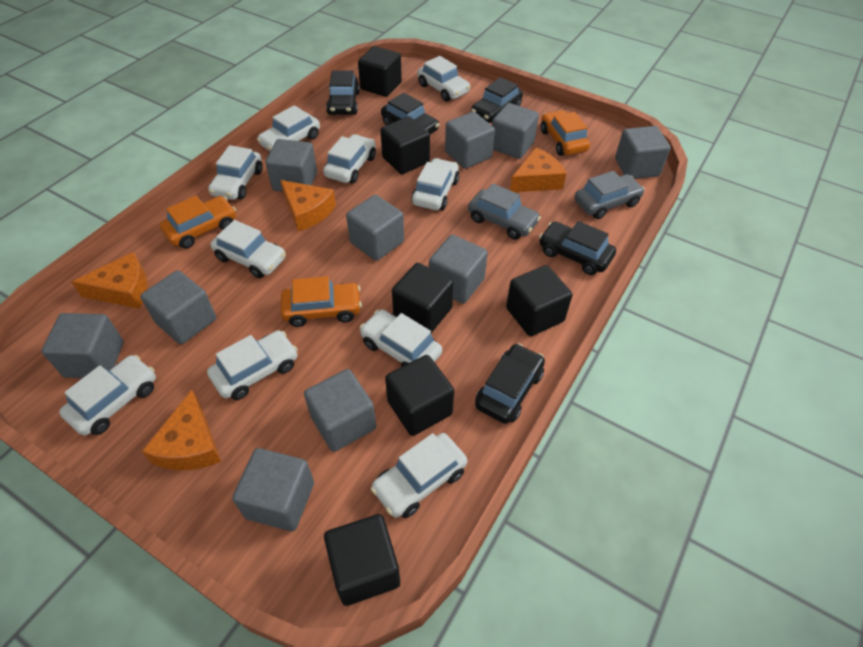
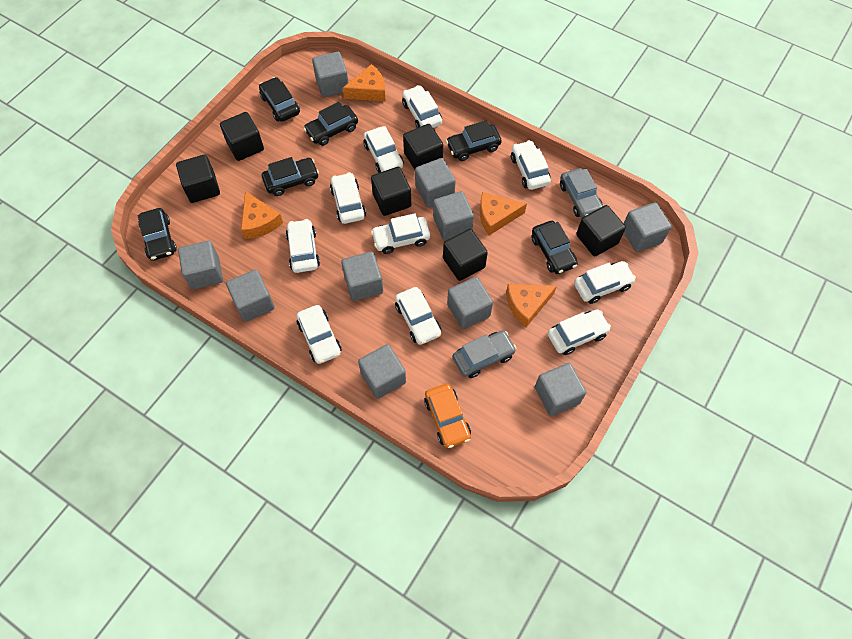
black car: 5 -> 6
orange car: 3 -> 1

